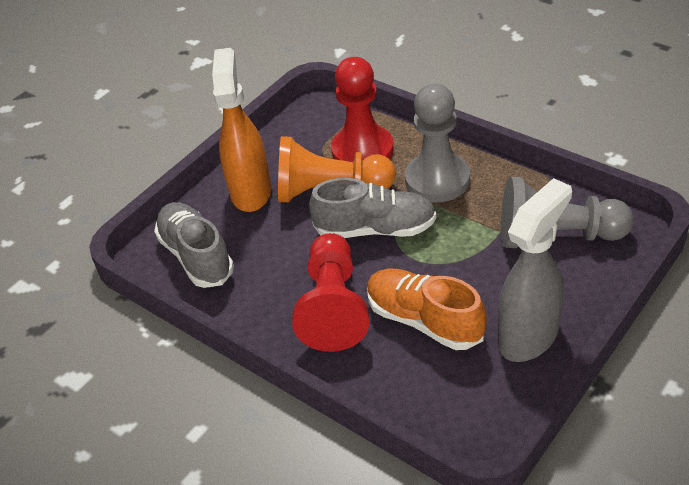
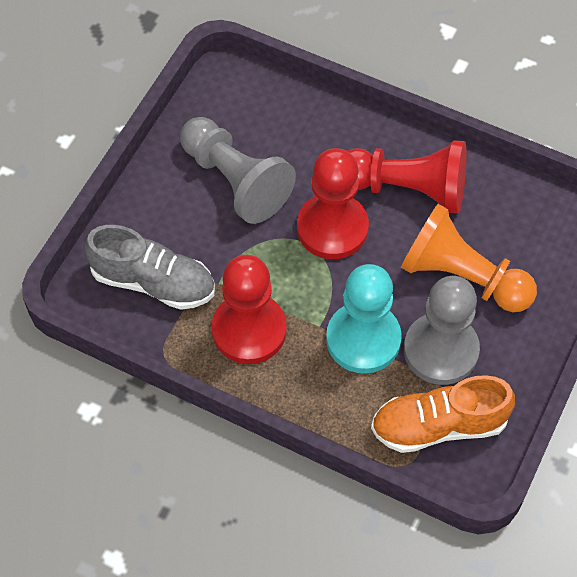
grey shoe: 2 -> 1
grey spray bottle: 1 -> 0
orange spray bottle: 1 -> 0
red pawn: 2 -> 3
turquoise pawn: 0 -> 1

